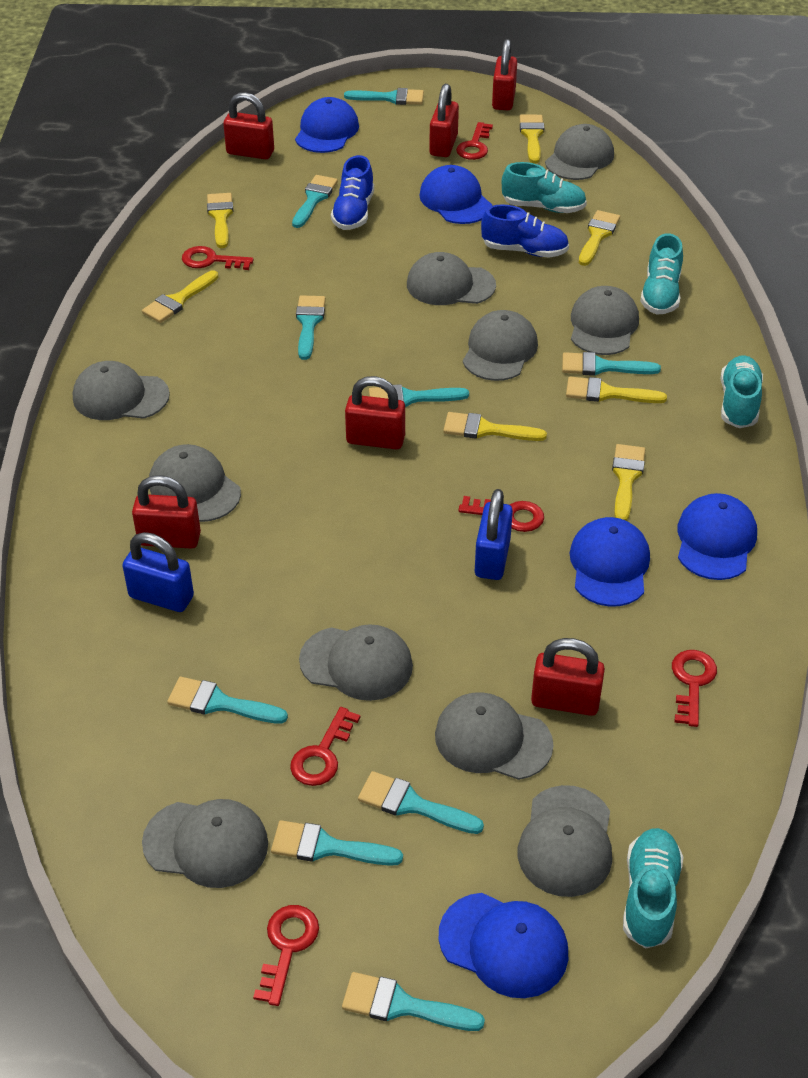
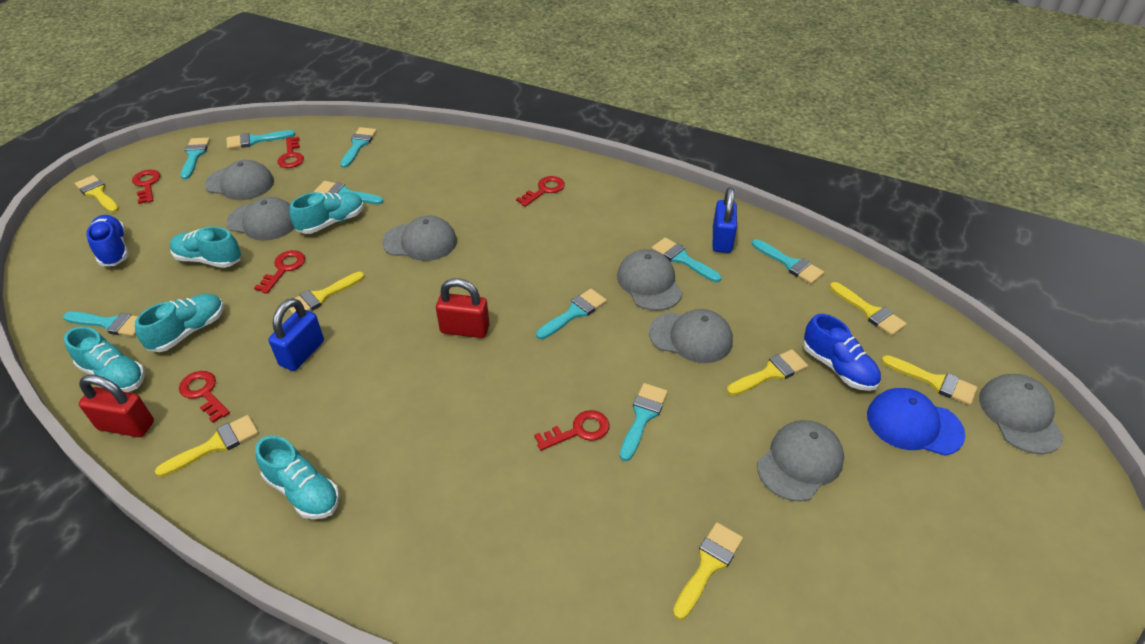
blue cap: 5 -> 1
grey cap: 10 -> 7
red padlock: 6 -> 2
turquoise shoe: 4 -> 5

